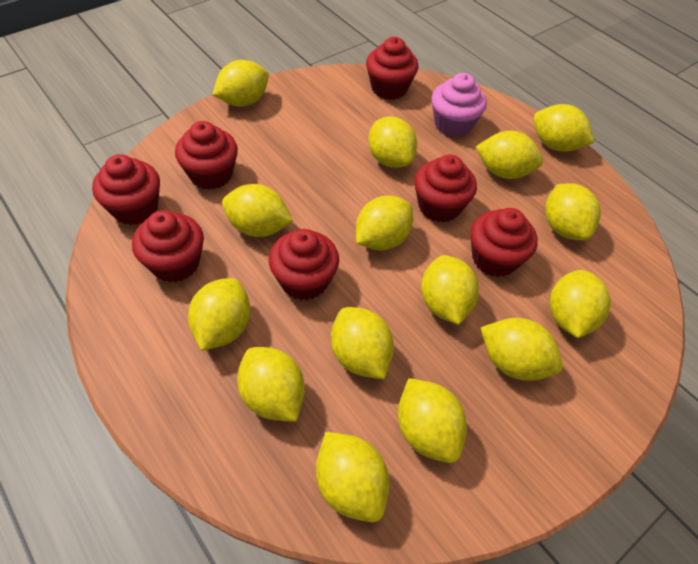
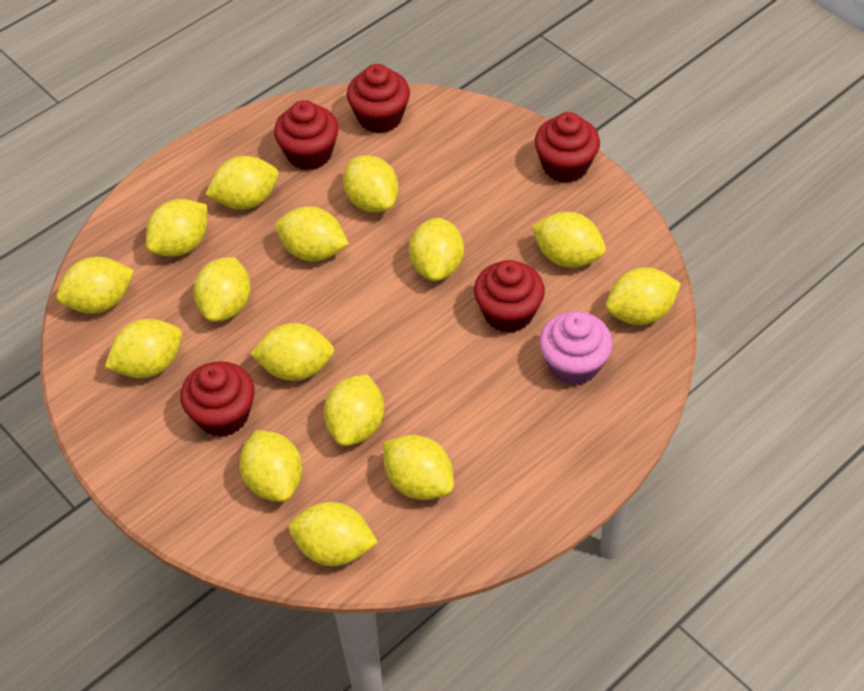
red cupcake: 7 -> 5

